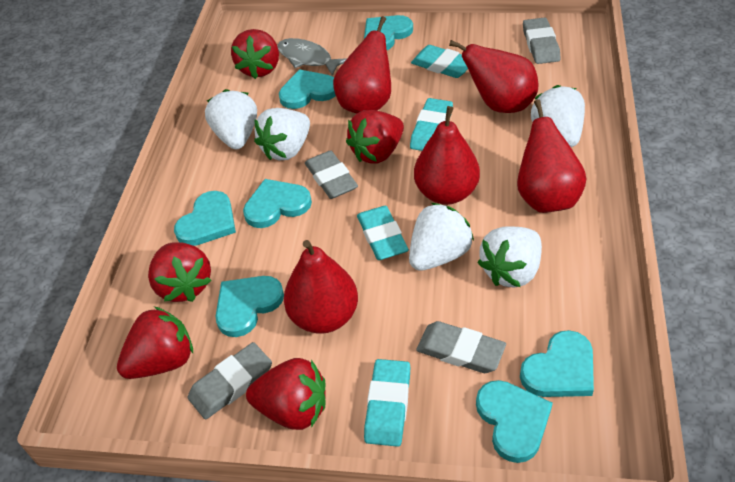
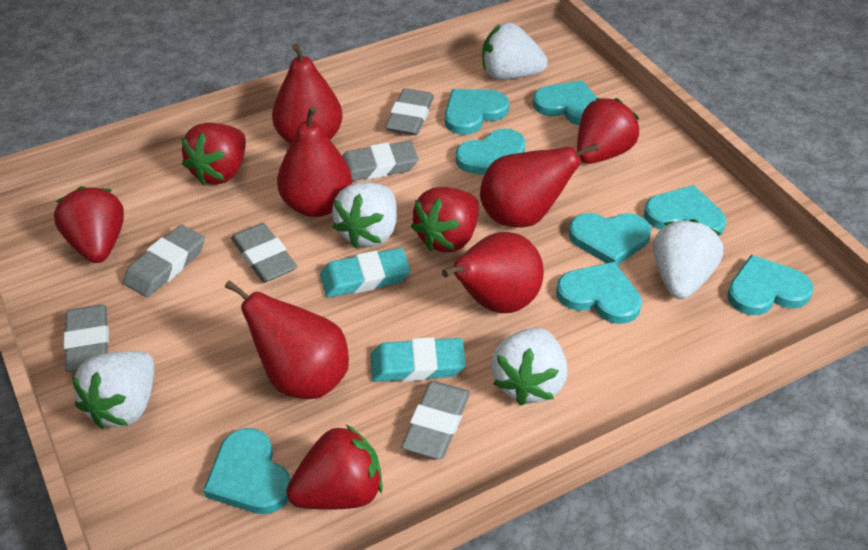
grey eraser: 4 -> 6
grey fish: 1 -> 0
turquoise eraser: 4 -> 2
turquoise heart: 7 -> 8

